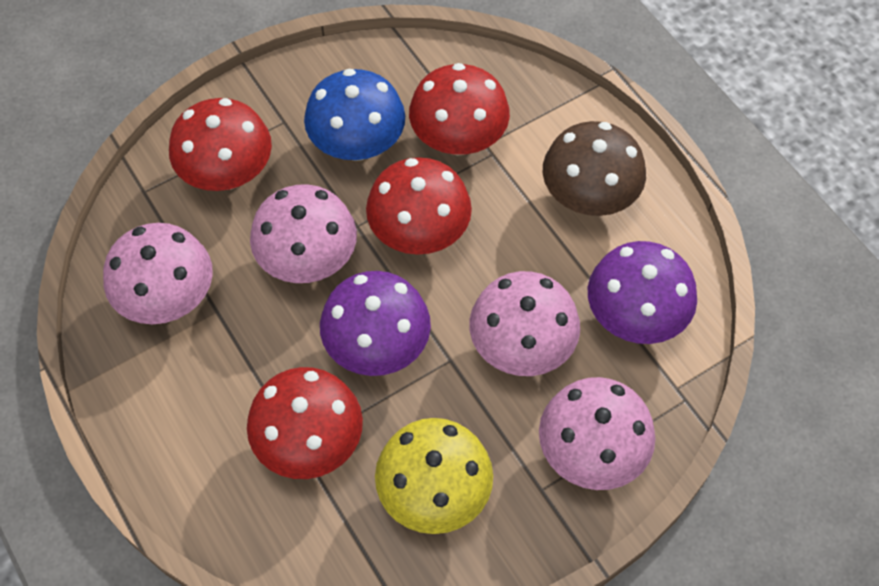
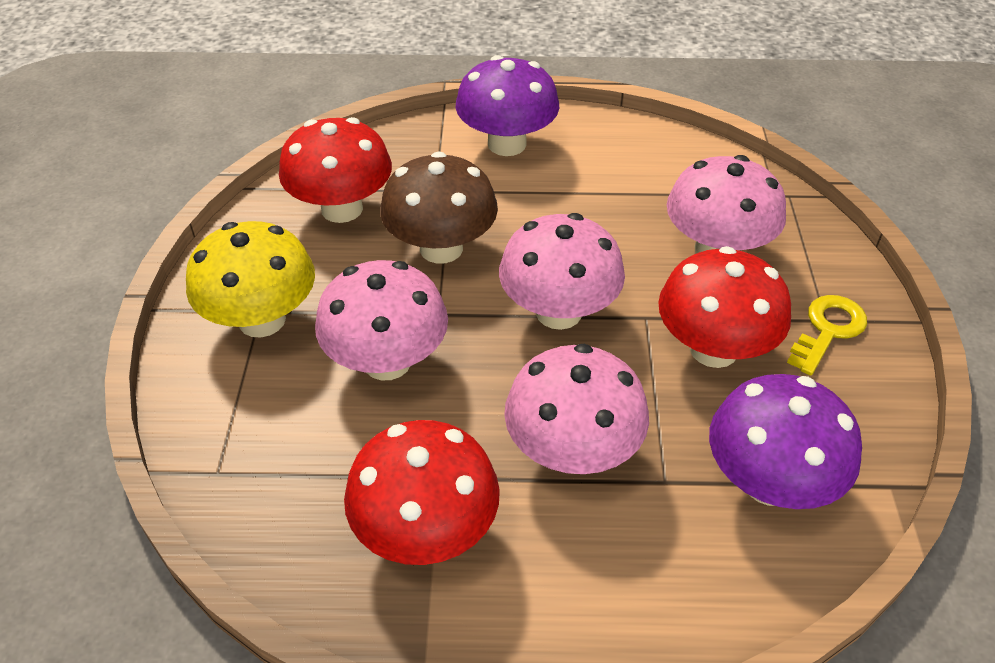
blue mushroom: 1 -> 0
red mushroom: 4 -> 3
yellow key: 0 -> 1

